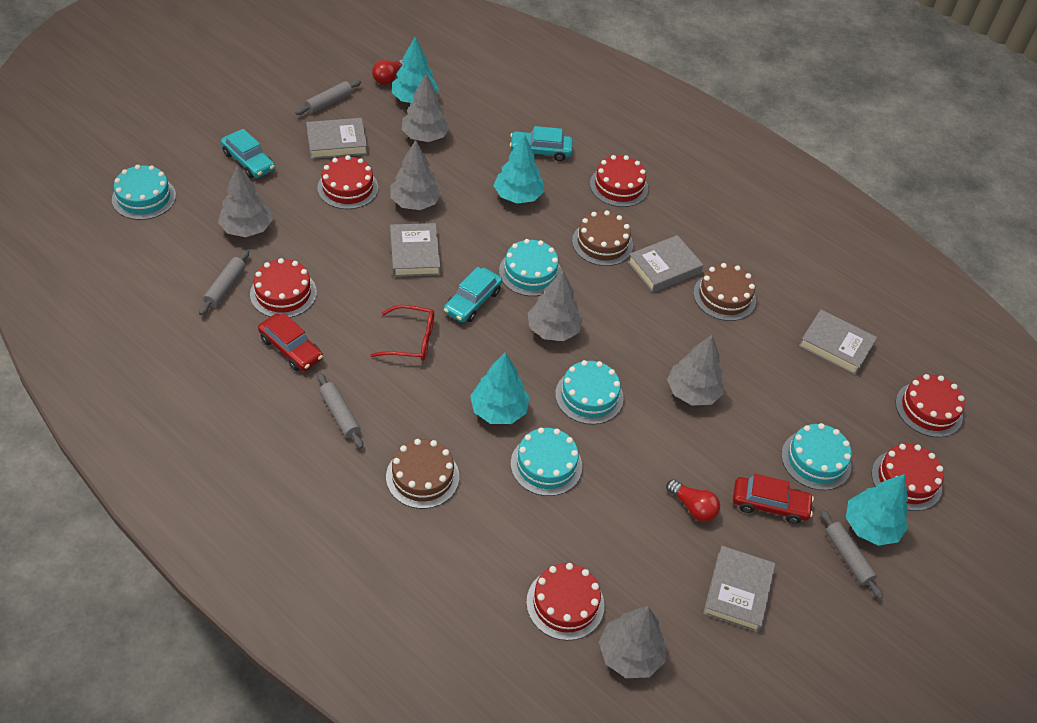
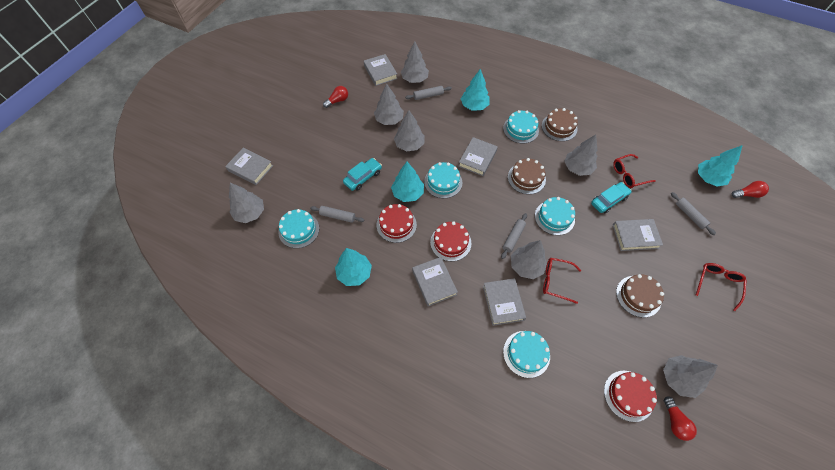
grey book: 5 -> 6
grey tree: 6 -> 7
red cake: 6 -> 3
red car: 2 -> 0
red glasses: 1 -> 3
red light bulb: 2 -> 3
turquoise car: 3 -> 2

